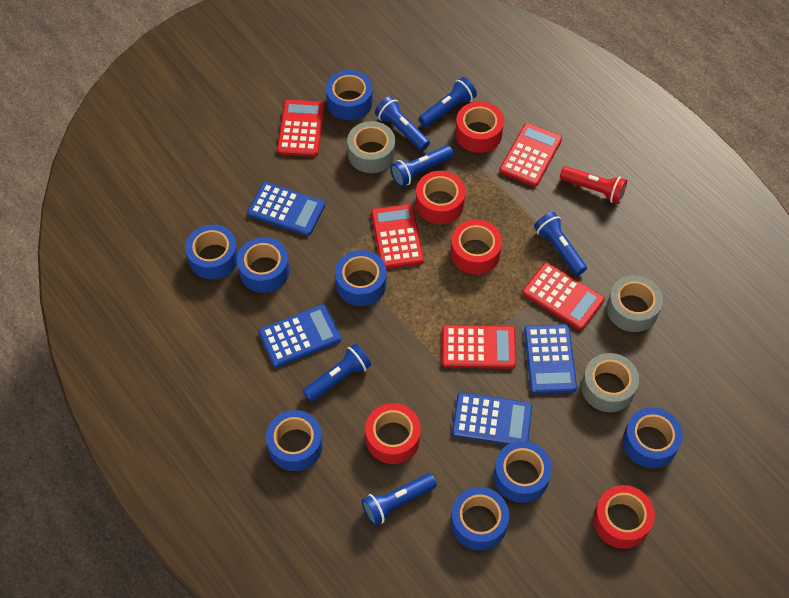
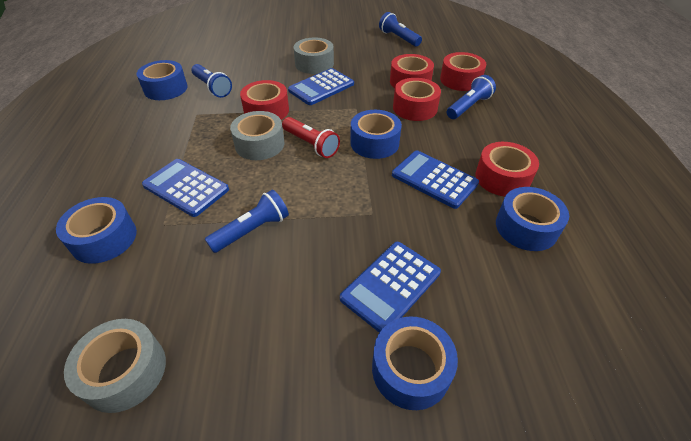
blue flashlight: 6 -> 4
blue tape: 8 -> 5
red calculator: 5 -> 0

